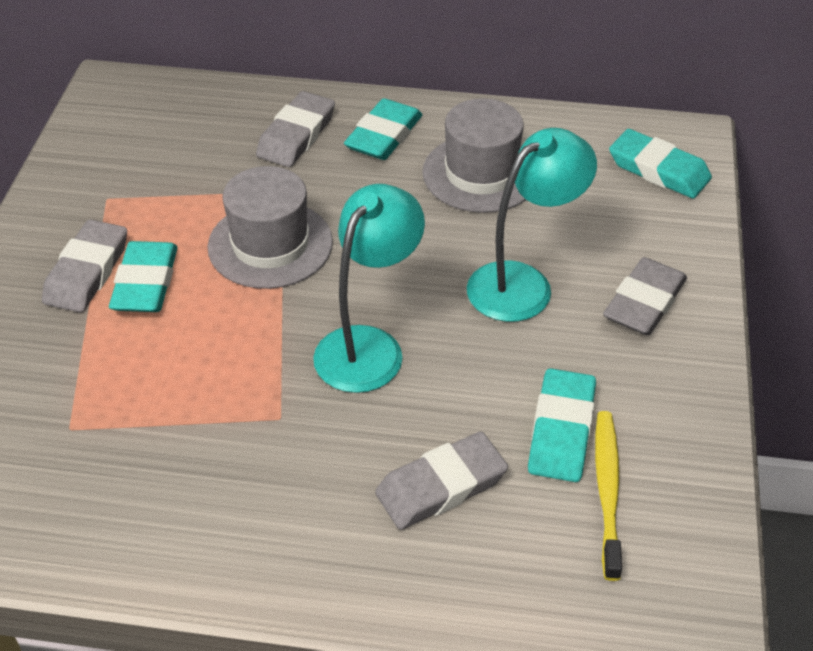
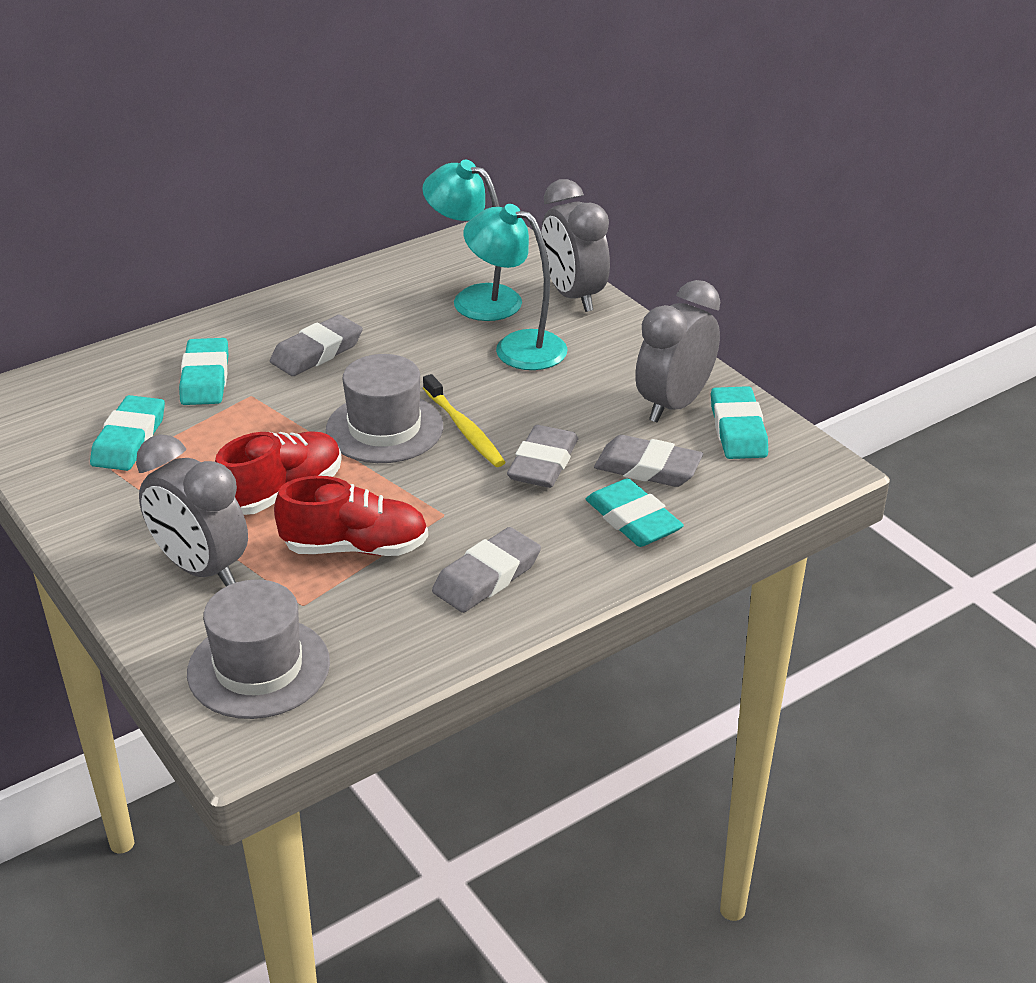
grey clock: 0 -> 3
red shoe: 0 -> 2

